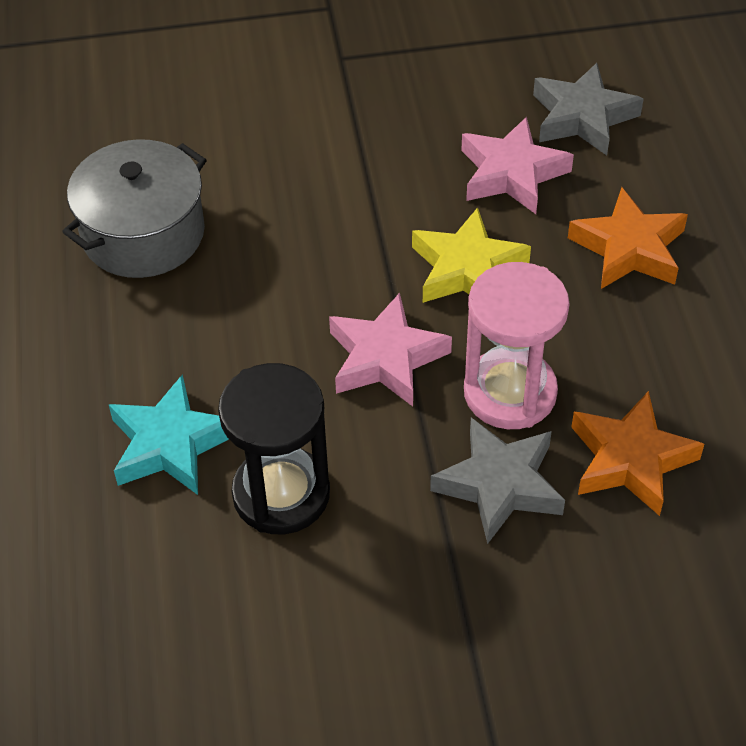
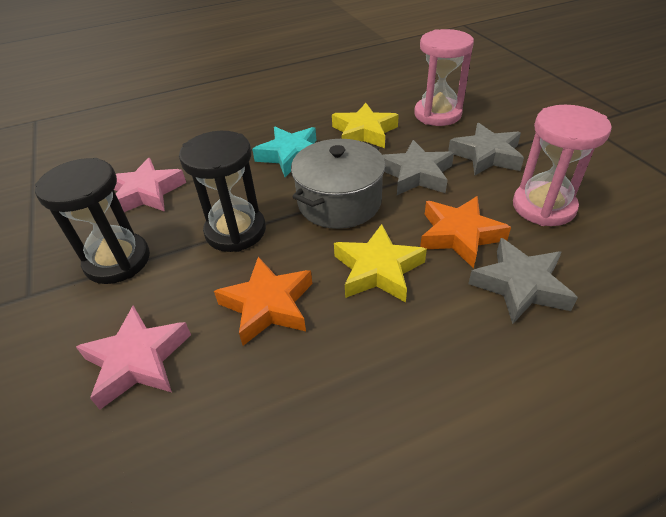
black hourglass: 1 -> 2
grey star: 2 -> 3
pink hourglass: 1 -> 2
yellow star: 1 -> 2

